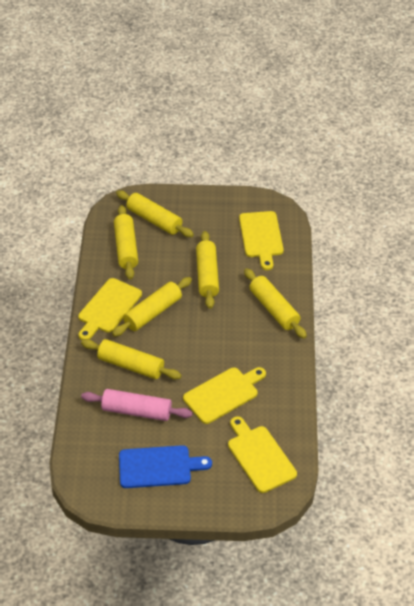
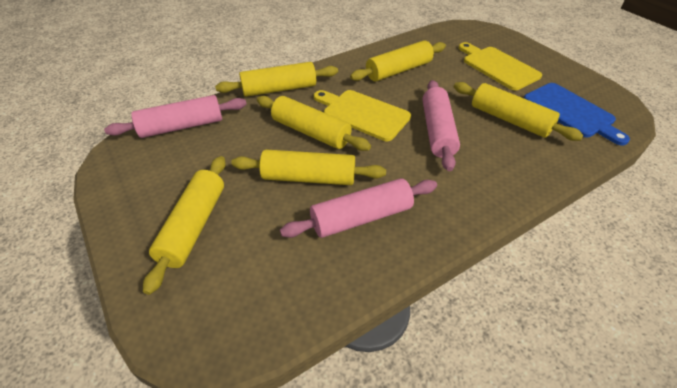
pink rolling pin: 1 -> 3
yellow cutting board: 4 -> 2

